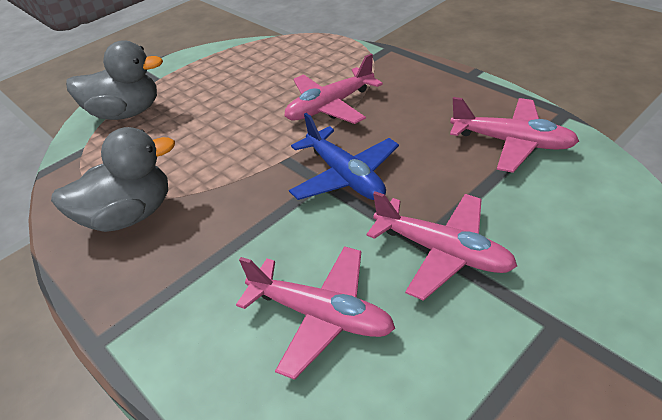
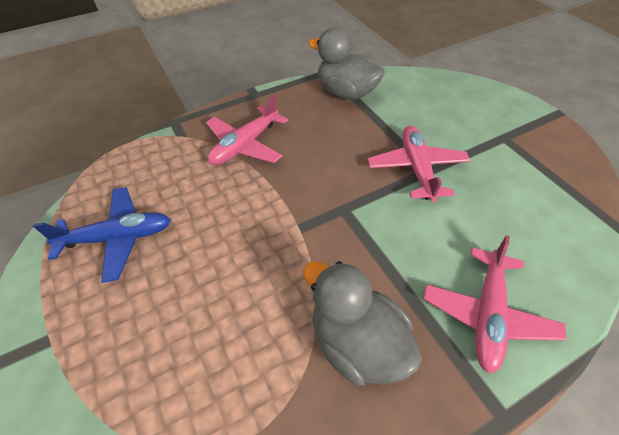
pink plane: 4 -> 3

